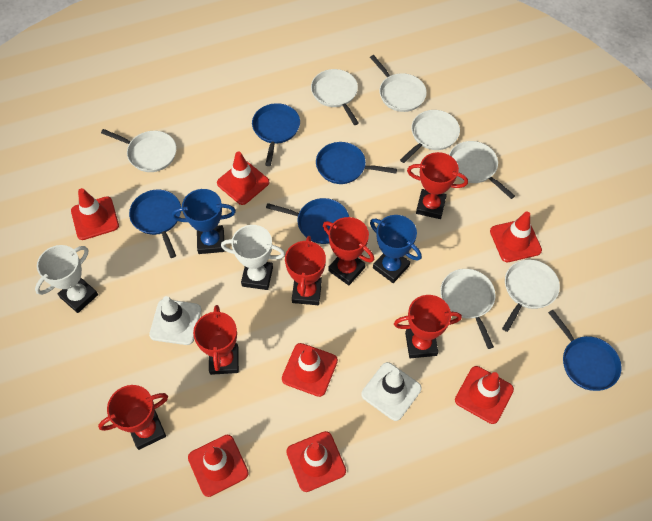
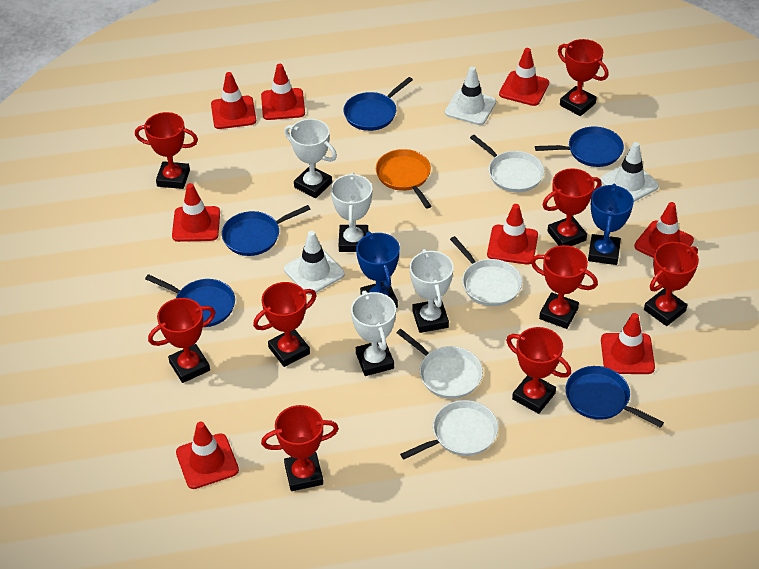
orange pan: 0 -> 1
red traffic cone: 7 -> 8
red trophy: 6 -> 9
white pan: 7 -> 4
white traffic cone: 2 -> 3
white trophy: 2 -> 4

